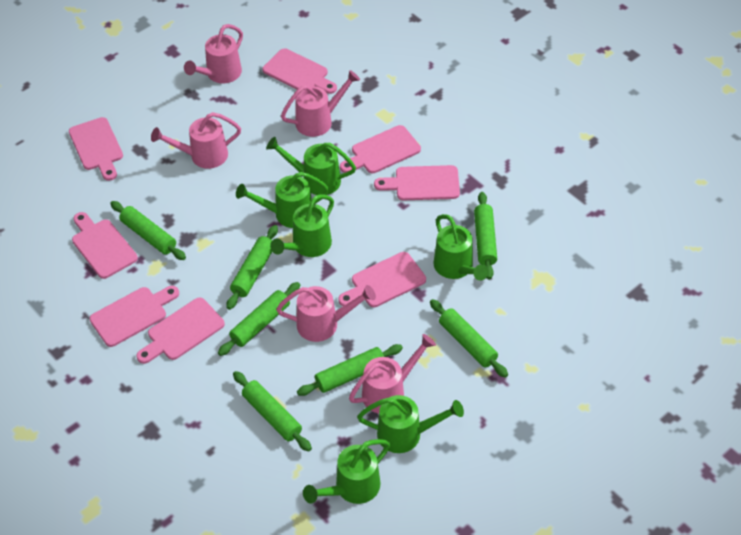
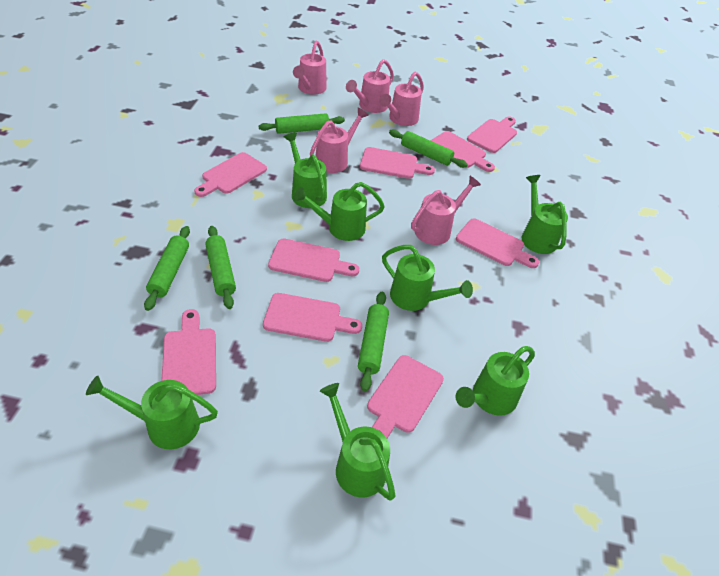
green rolling pin: 7 -> 5
green watering can: 6 -> 7
pink cutting board: 8 -> 9

